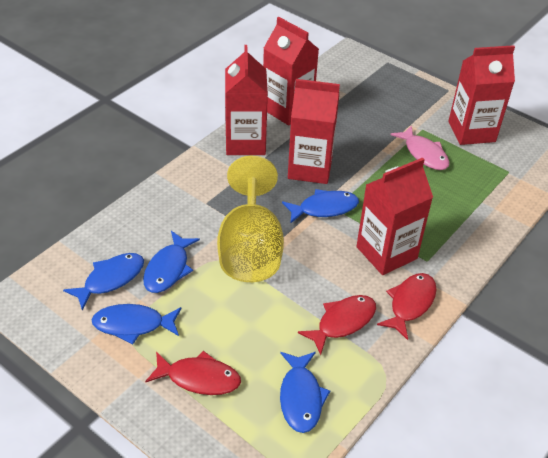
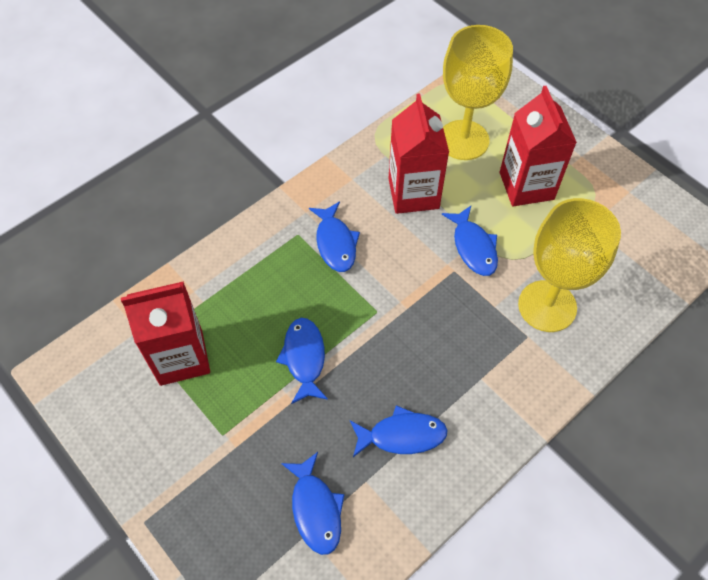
pink fish: 1 -> 0
red carton: 5 -> 3
red fish: 3 -> 0
yellow goblet: 1 -> 2

